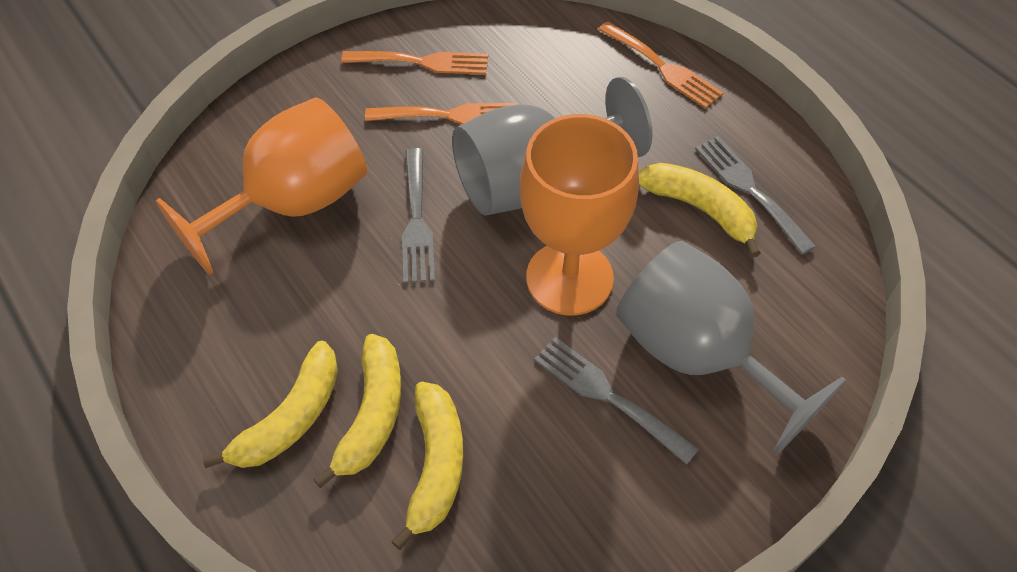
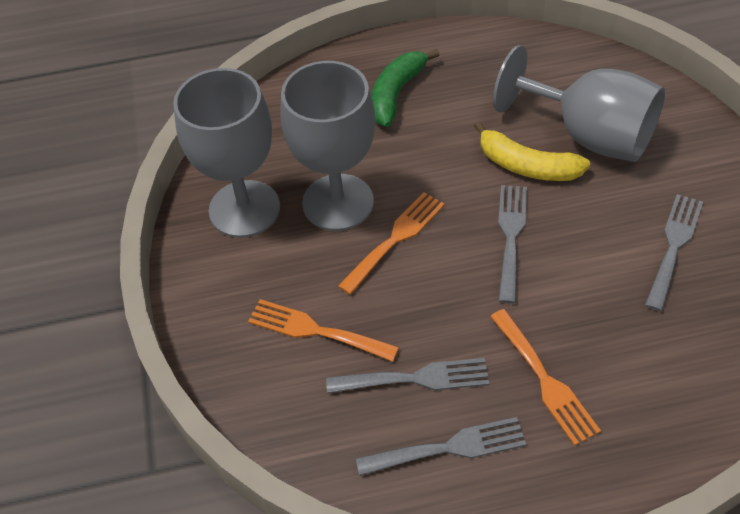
green banana: 0 -> 1
grey fork: 3 -> 4
grey goblet: 2 -> 3
orange goblet: 2 -> 0
yellow banana: 4 -> 1

